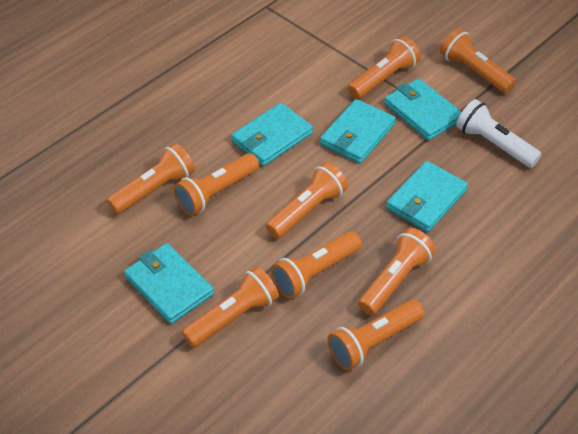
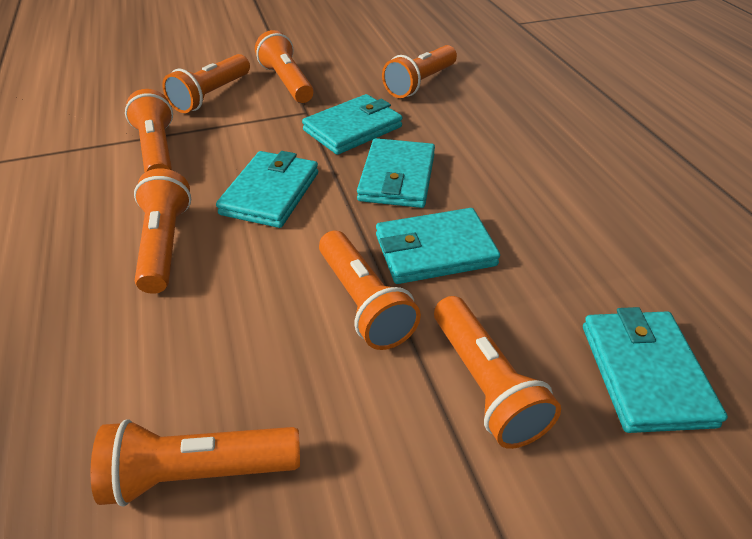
orange flashlight: 9 -> 8
white flashlight: 1 -> 0

